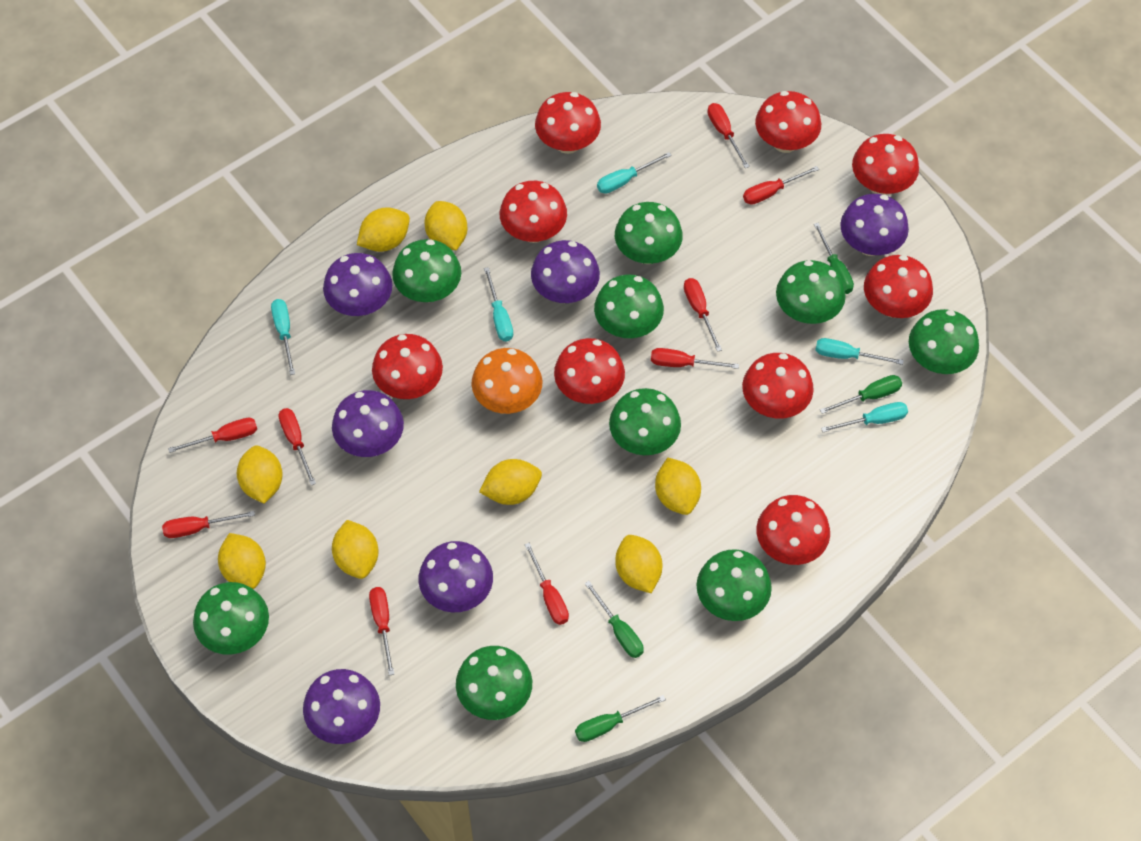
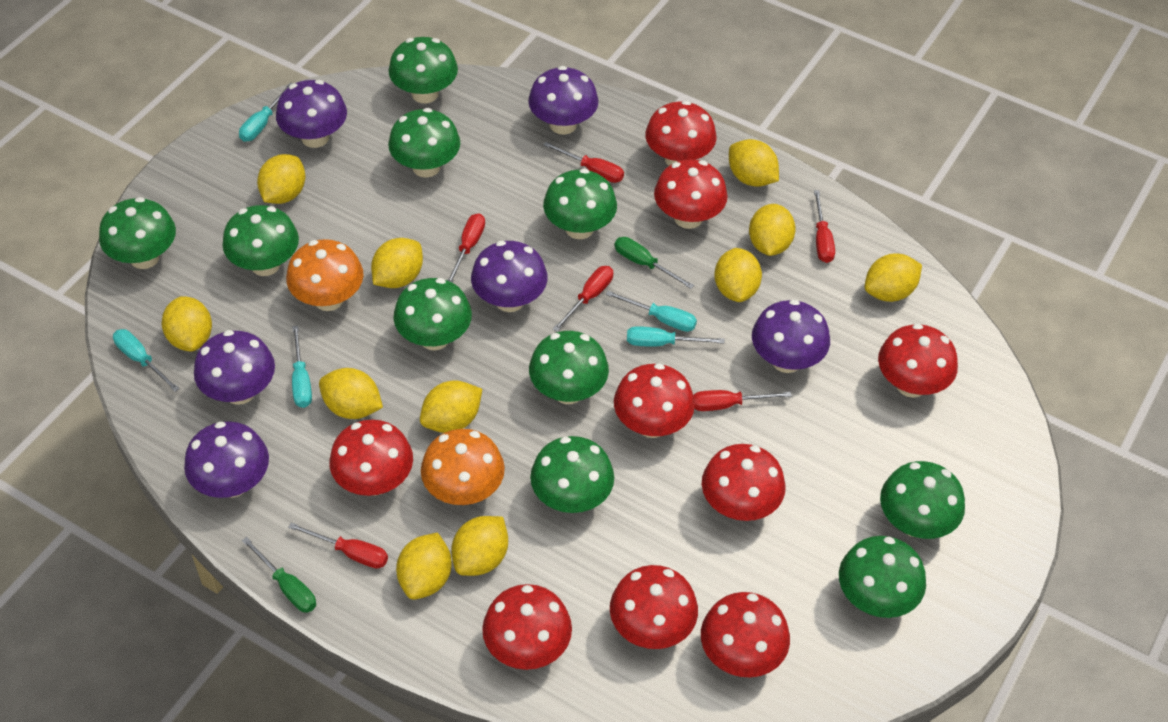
green mushroom: 9 -> 10
green screwdriver: 4 -> 2
orange mushroom: 1 -> 2
red screwdriver: 9 -> 6
yellow lemon: 8 -> 11

